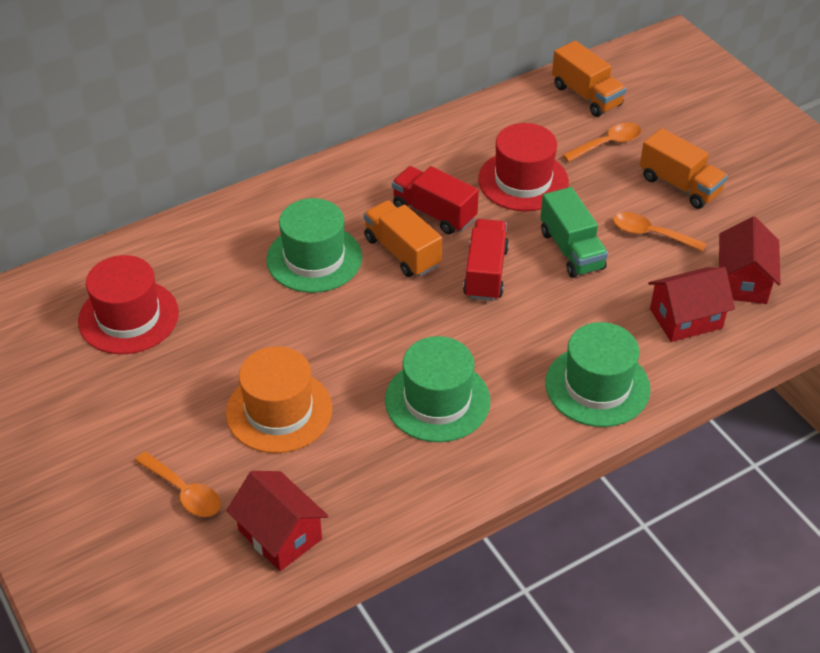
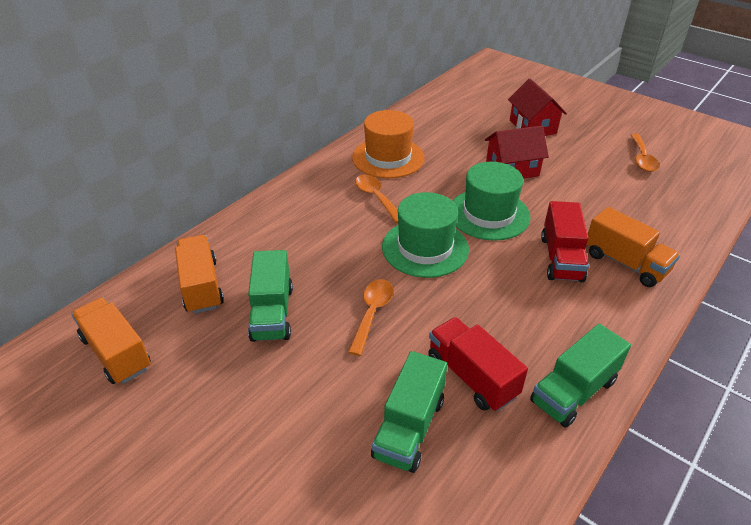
green hat: 3 -> 2
green truck: 1 -> 3
red hat: 2 -> 0
red house: 3 -> 2

